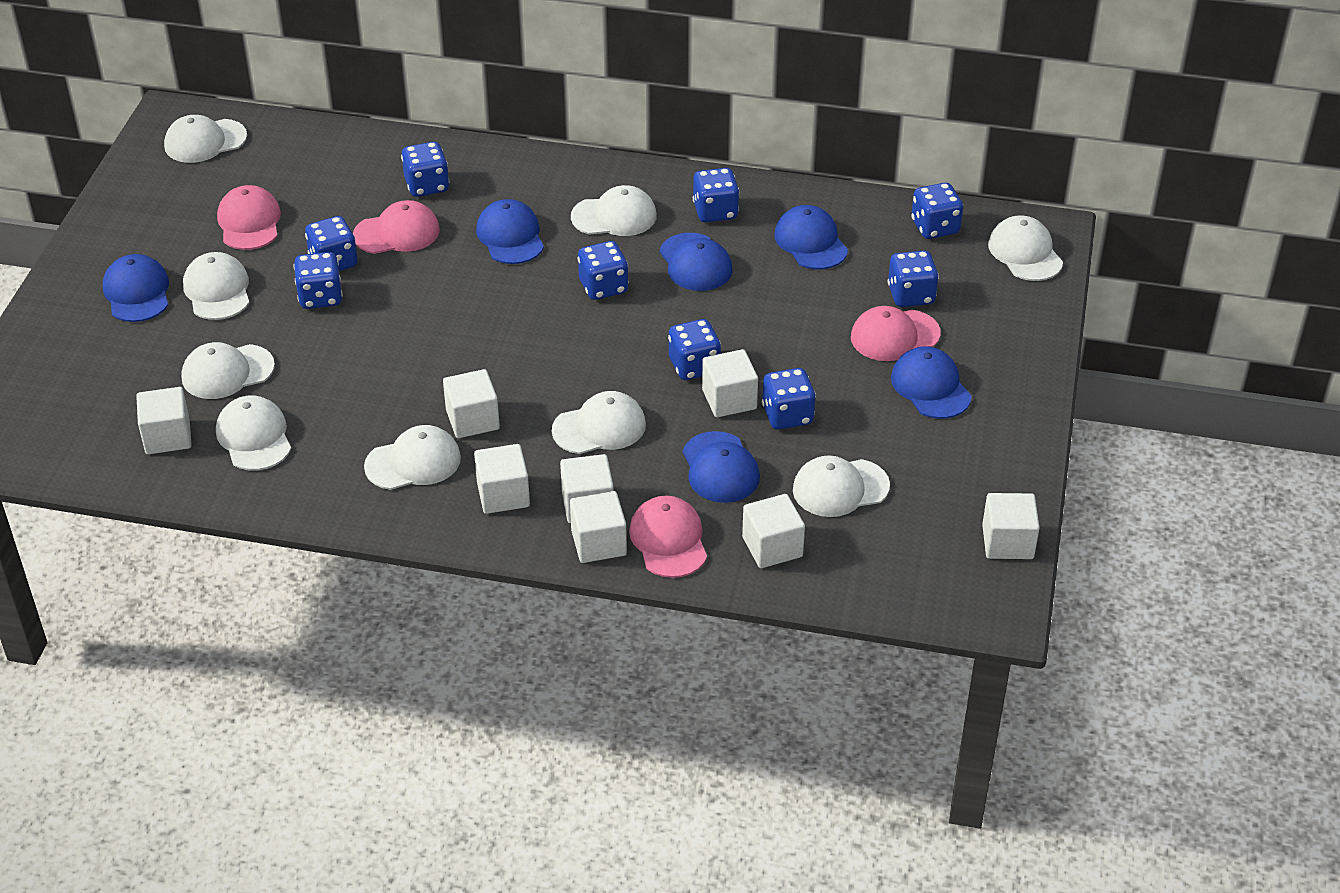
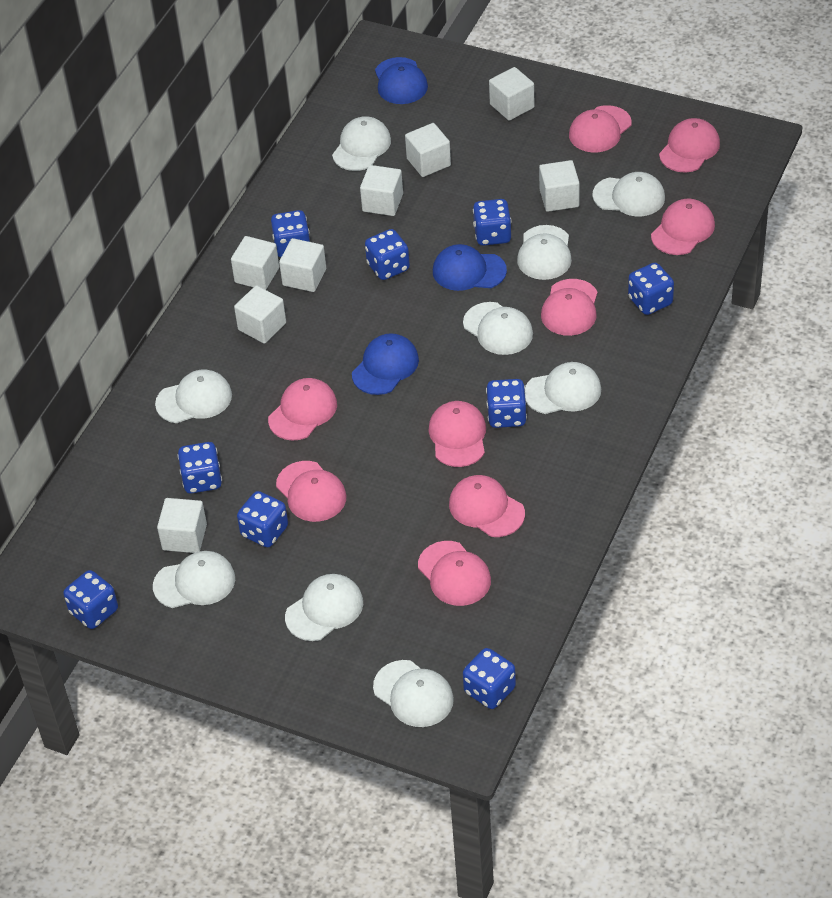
blue cap: 6 -> 3
pink cap: 4 -> 9

